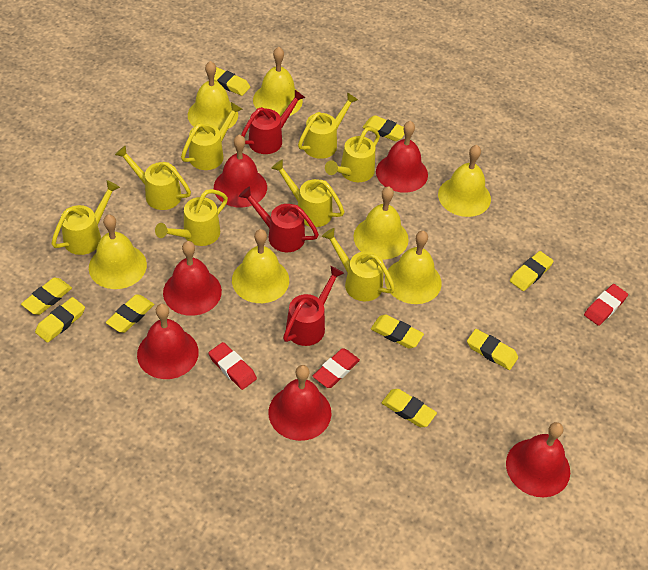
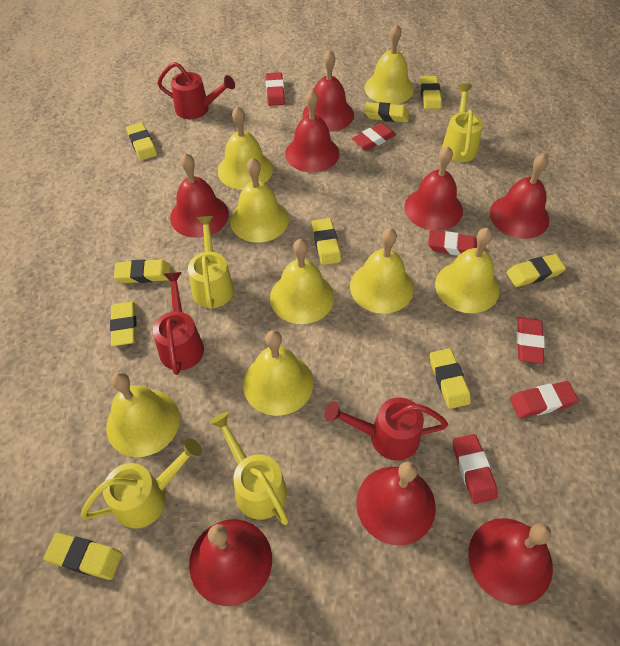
red bell: 6 -> 8
red eraser: 3 -> 6
yellow bell: 7 -> 8
yellow watering can: 8 -> 4

